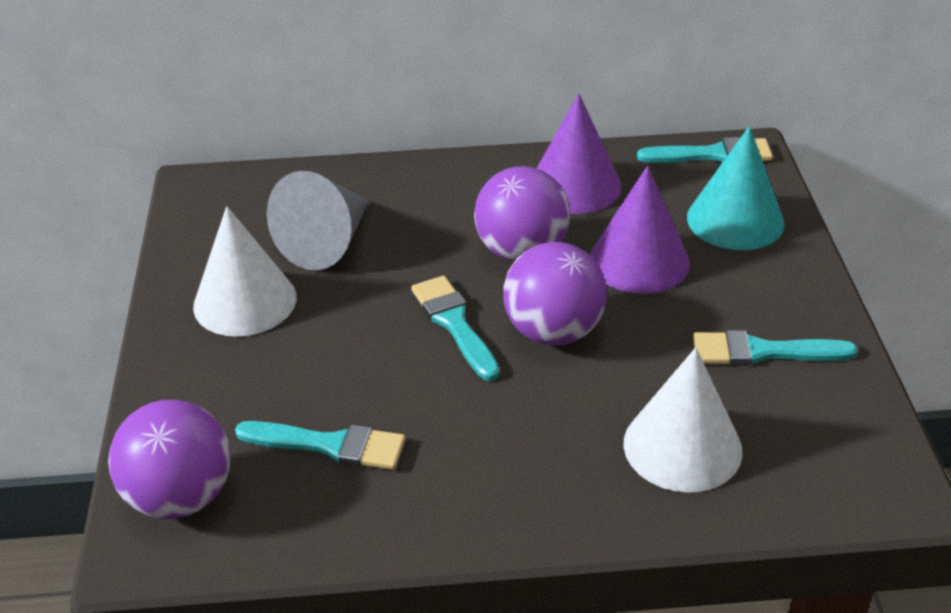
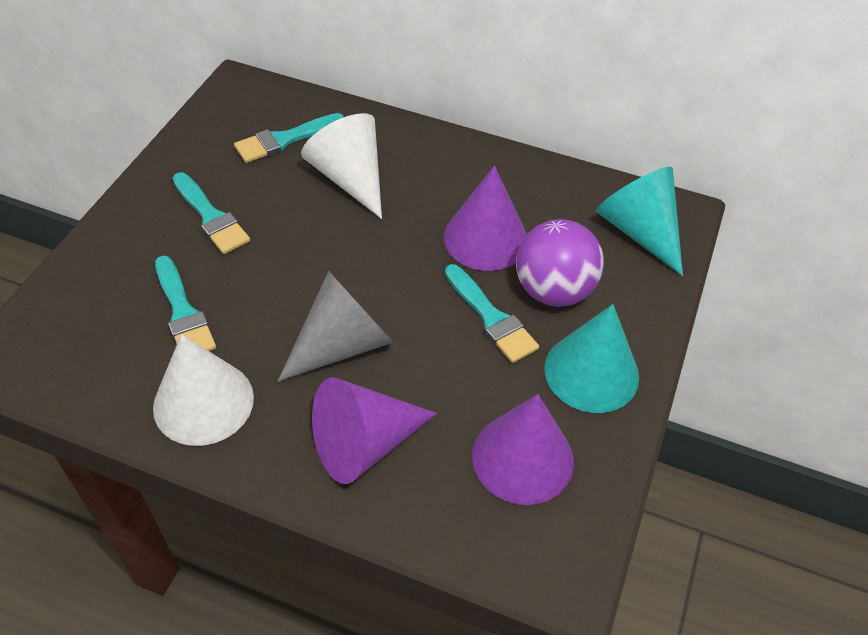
purple ball: 3 -> 1
purple cone: 2 -> 3
turquoise cone: 1 -> 2

